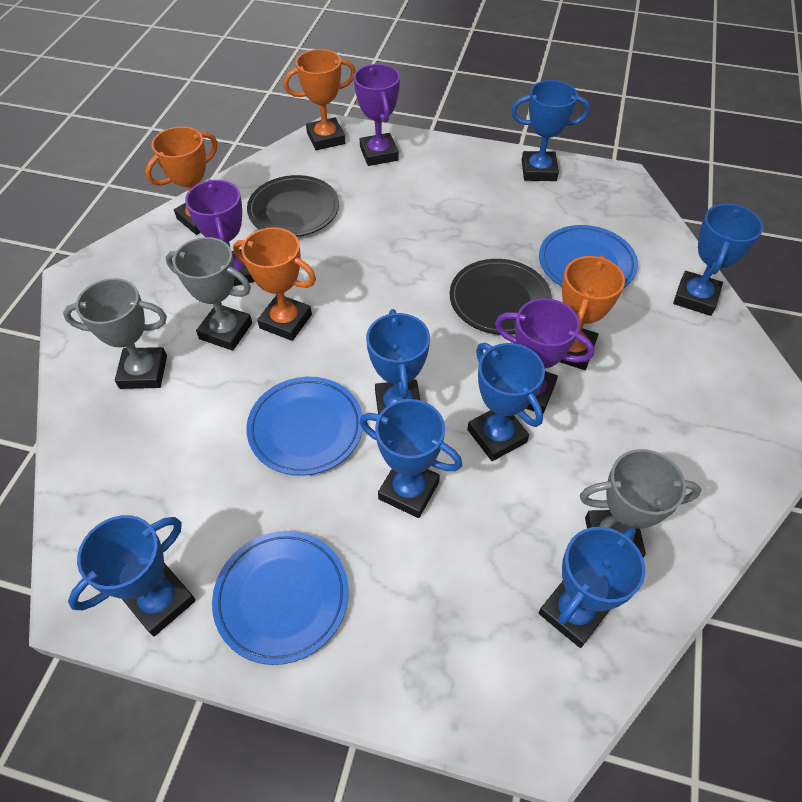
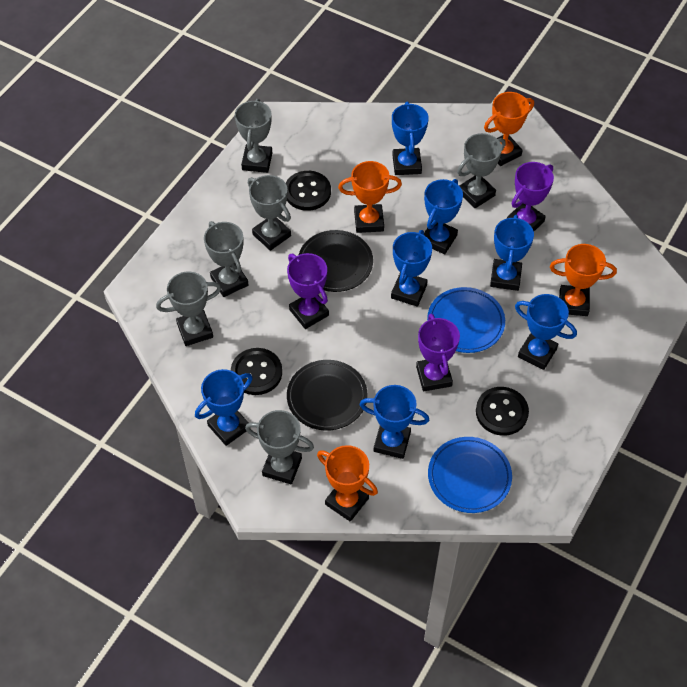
black button: 0 -> 3
blue plate: 3 -> 2
grey trophy: 3 -> 6

